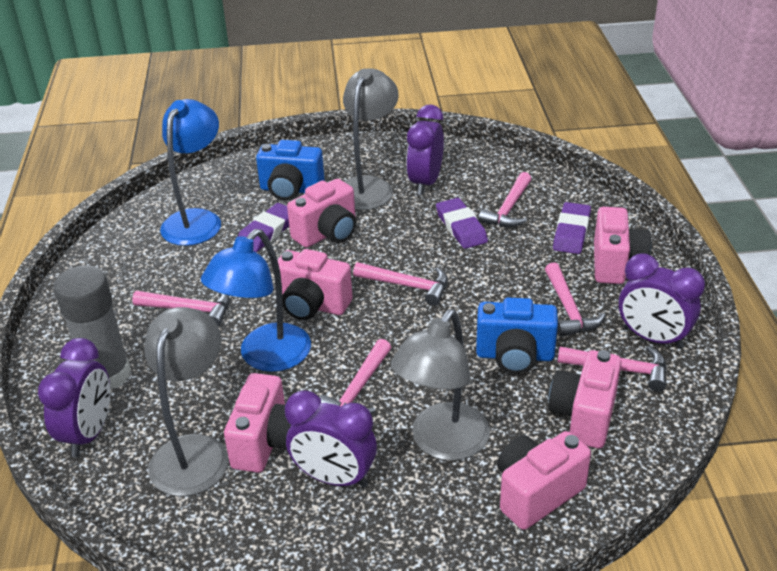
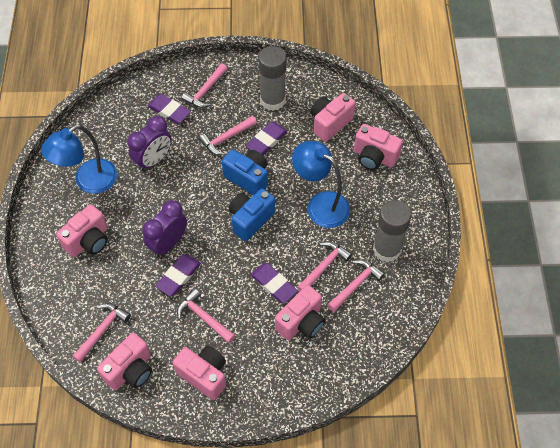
grey glue stick: 1 -> 2
grey lamp: 3 -> 0
purple clock: 4 -> 2
purple eraser: 3 -> 4

